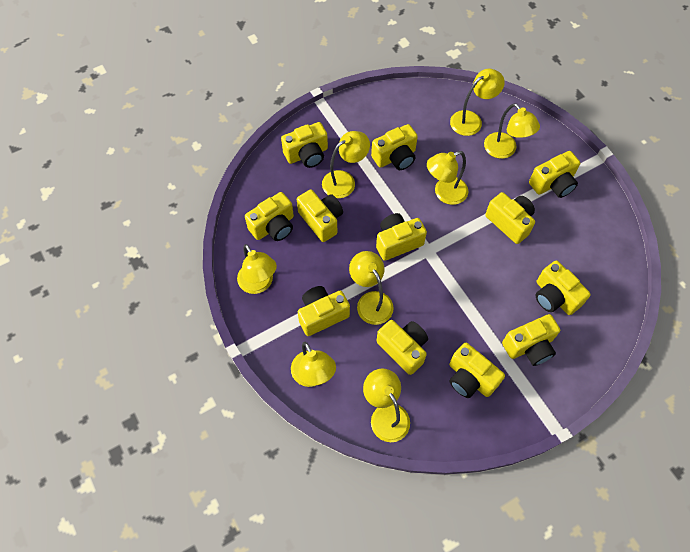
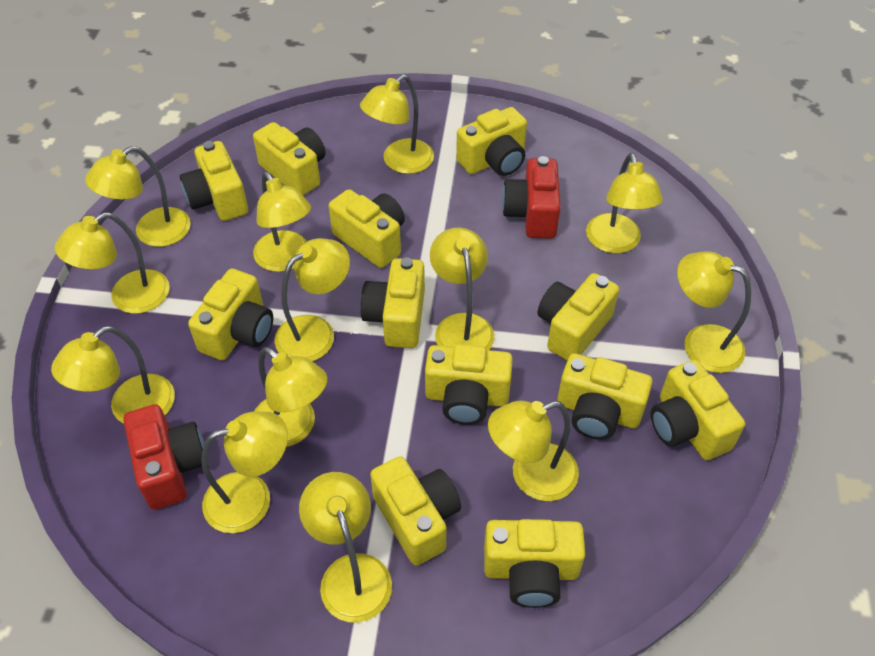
red camera: 0 -> 2
yellow lamp: 8 -> 13

